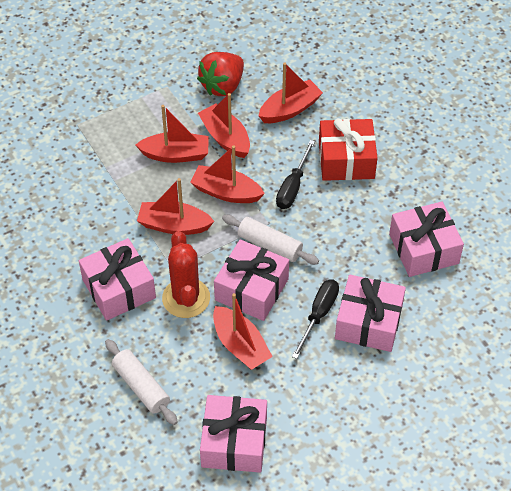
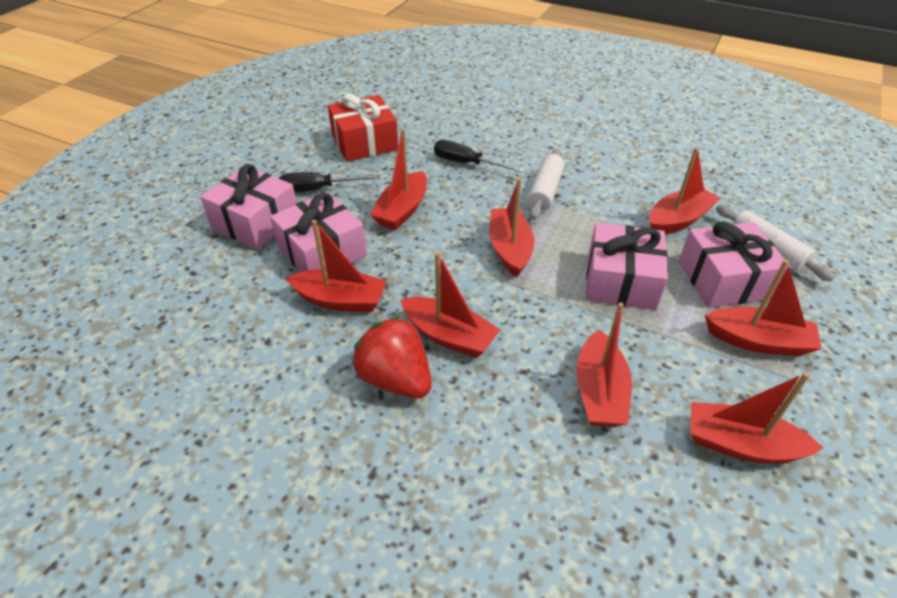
pink gift: 5 -> 4
red boat: 6 -> 8
red cactus: 1 -> 0

